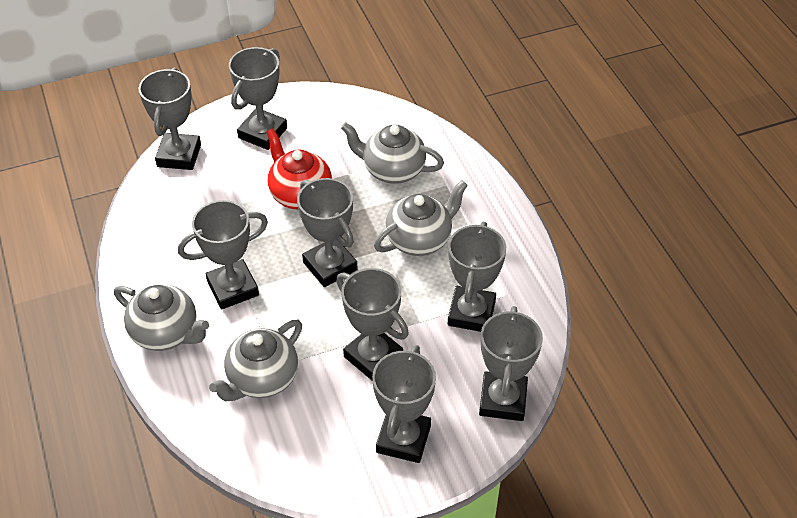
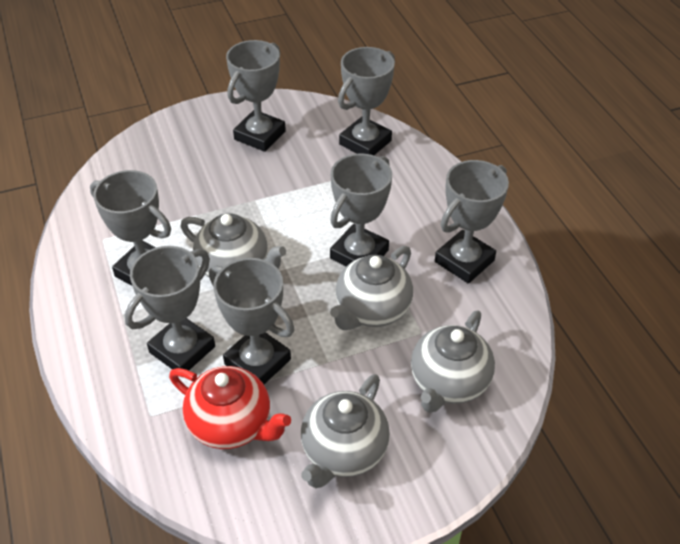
grey trophy: 8 -> 7

